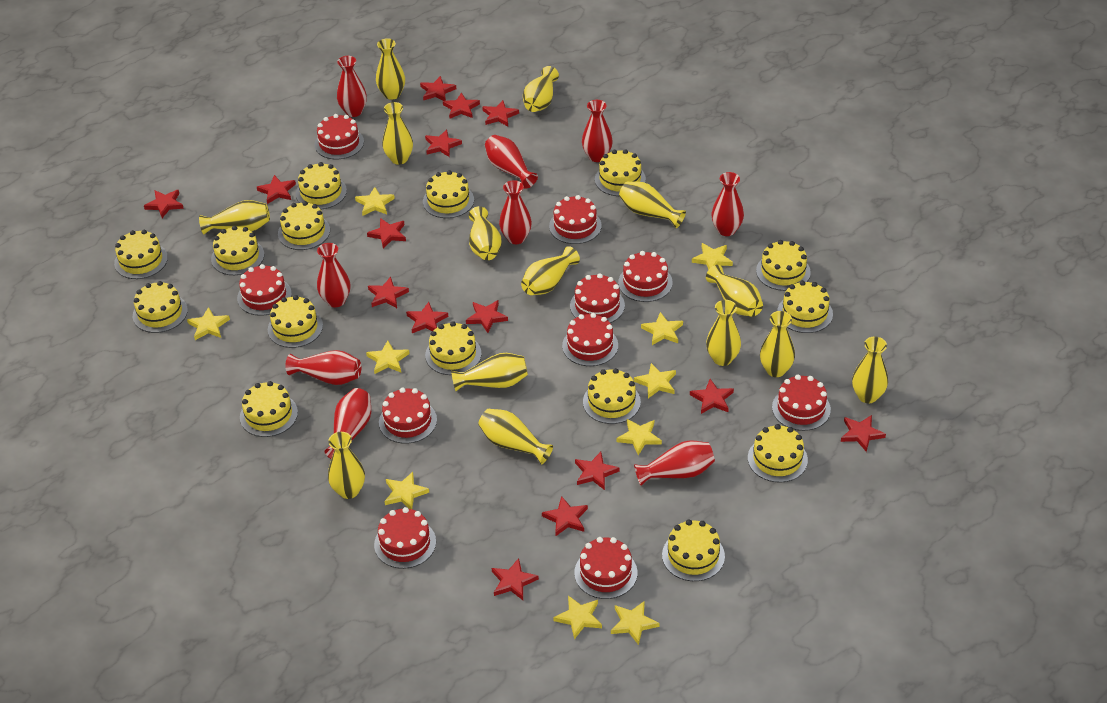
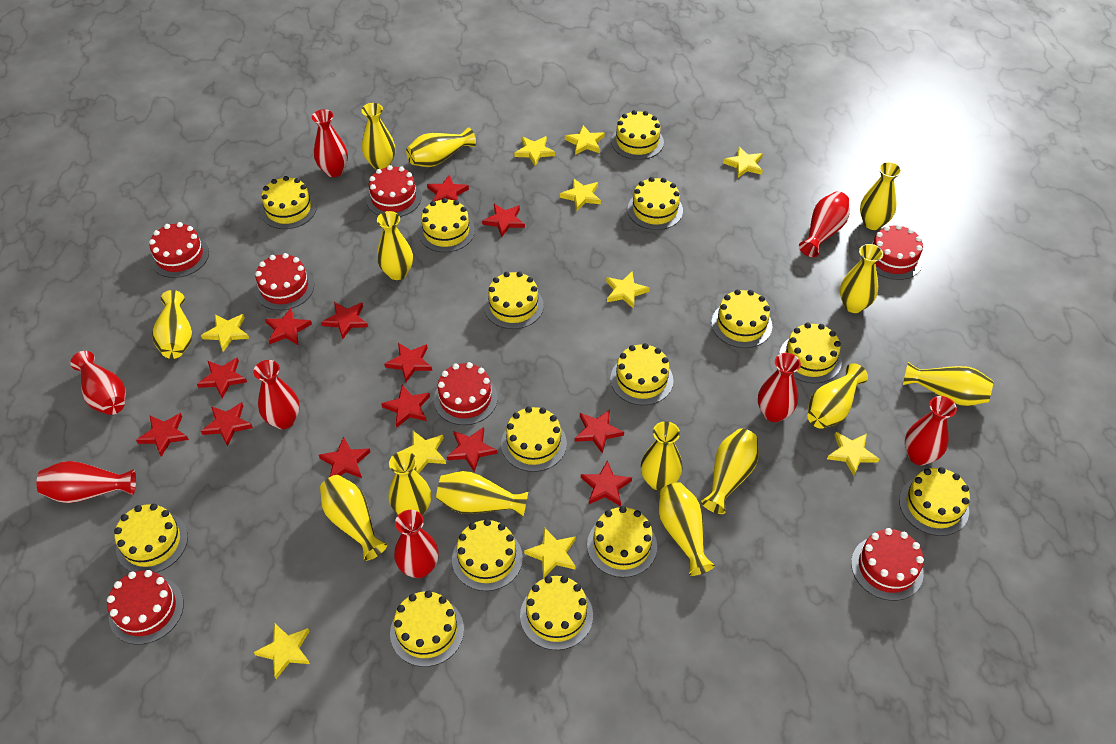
red cake: 10 -> 7
red star: 15 -> 13
red vase: 9 -> 8

